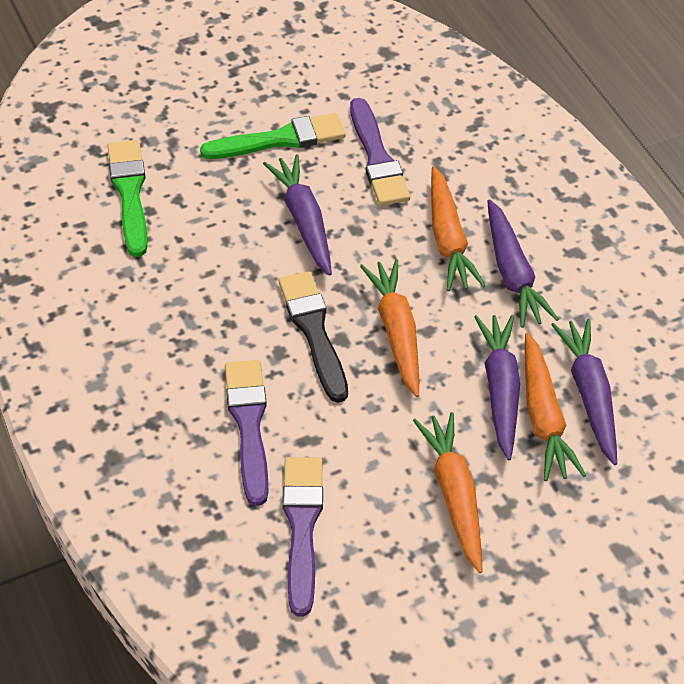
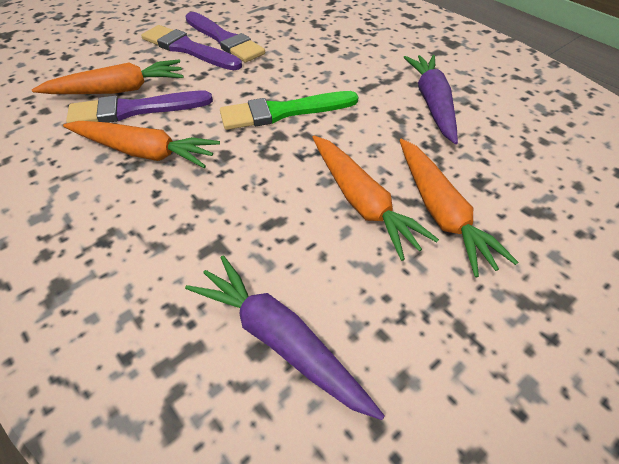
black brush: 1 -> 0
green brush: 2 -> 1
purple carrot: 4 -> 2

